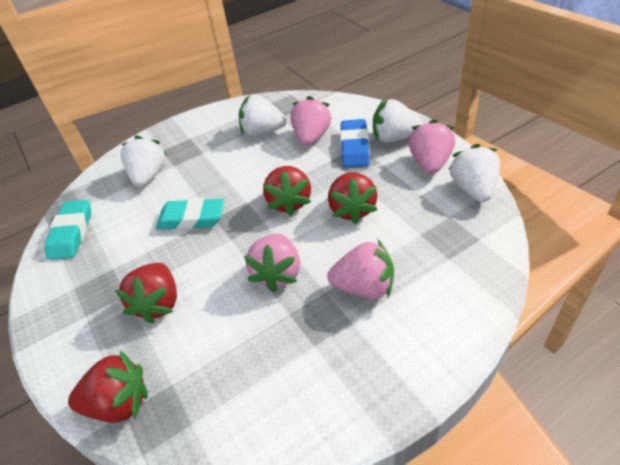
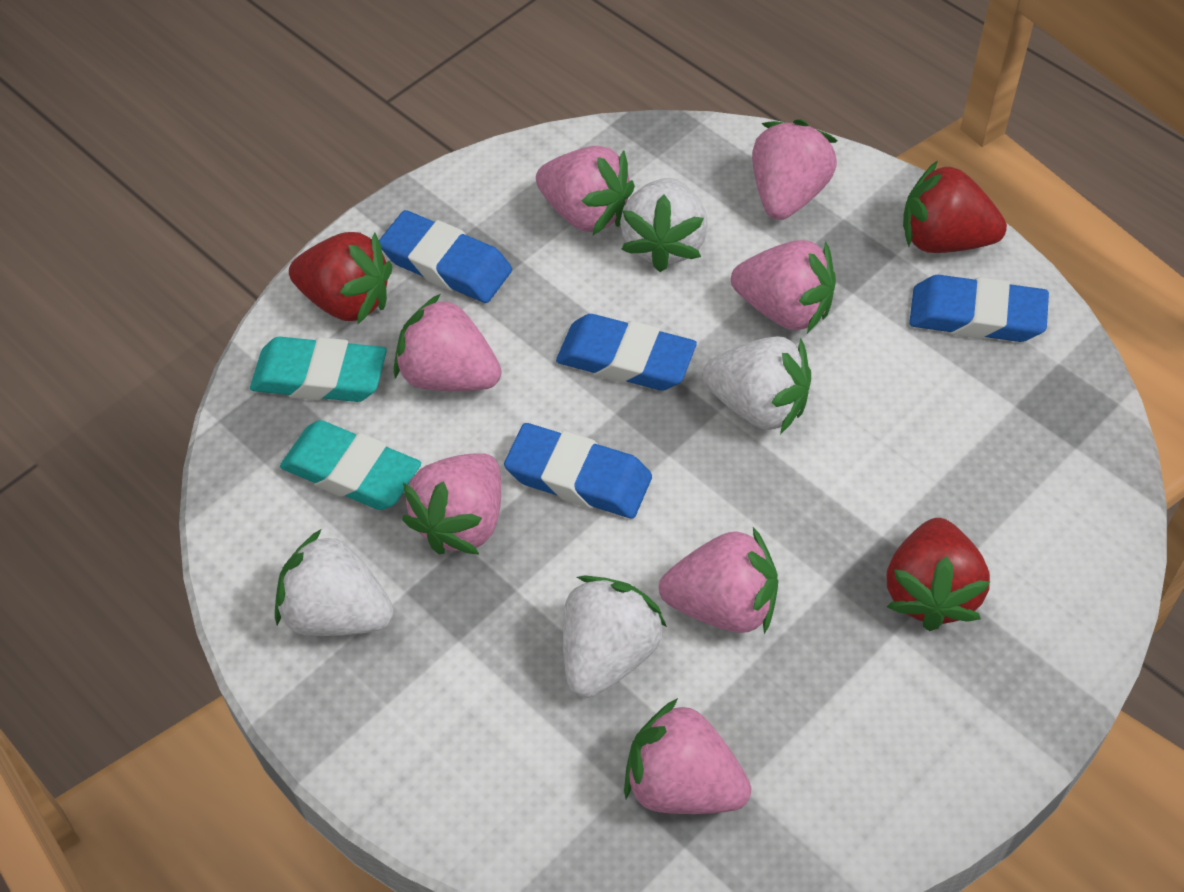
blue eraser: 1 -> 4
pink strawberry: 4 -> 7
red strawberry: 4 -> 3

